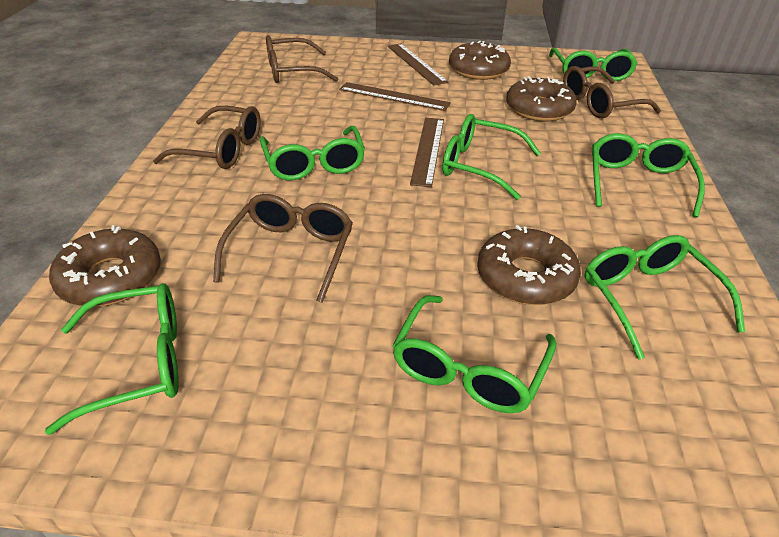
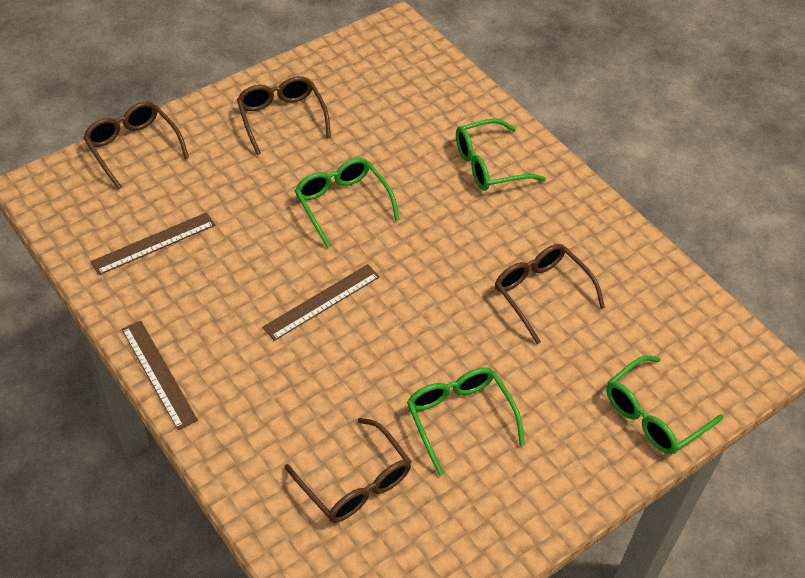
brown donut: 4 -> 0
green glasses: 7 -> 4

